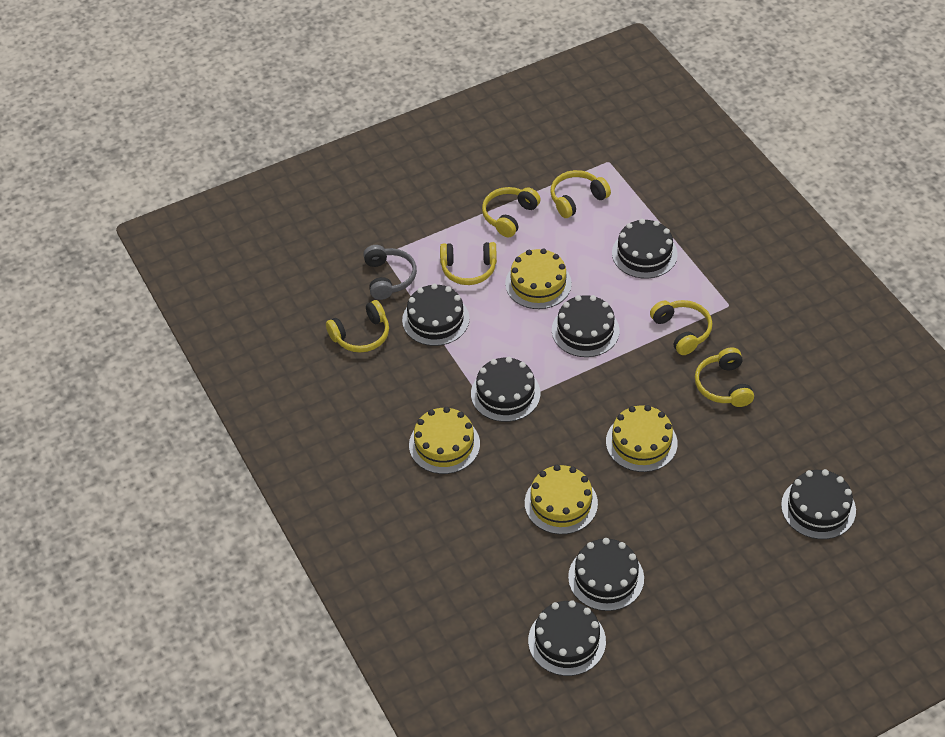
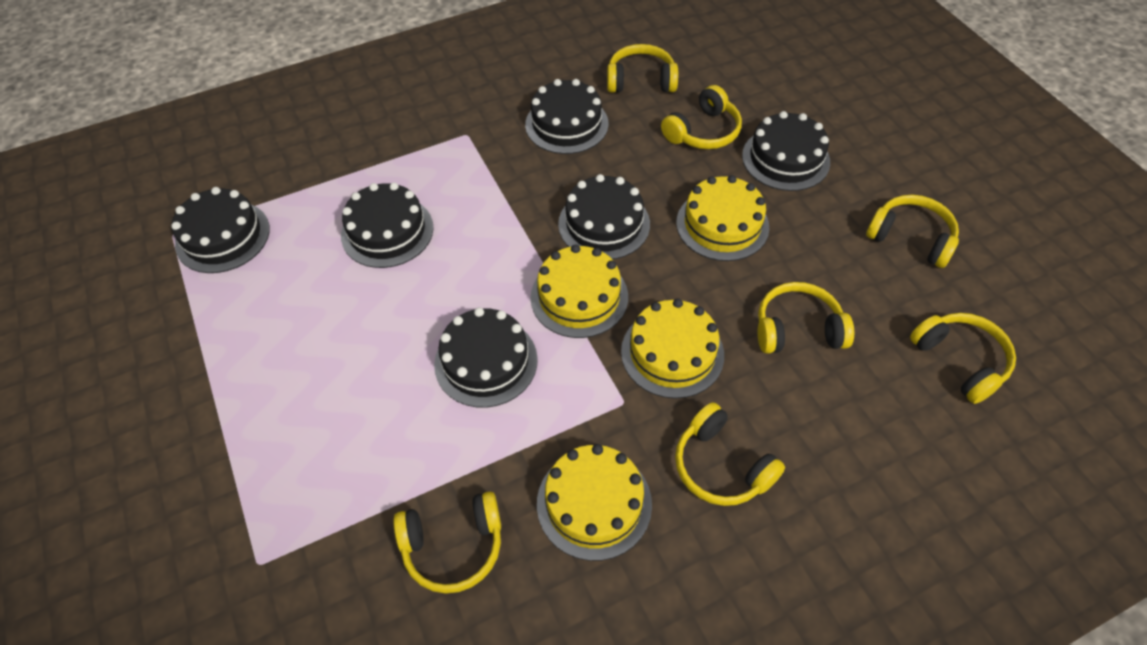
black cake: 7 -> 6
grey headphones: 1 -> 0
yellow headphones: 6 -> 7

